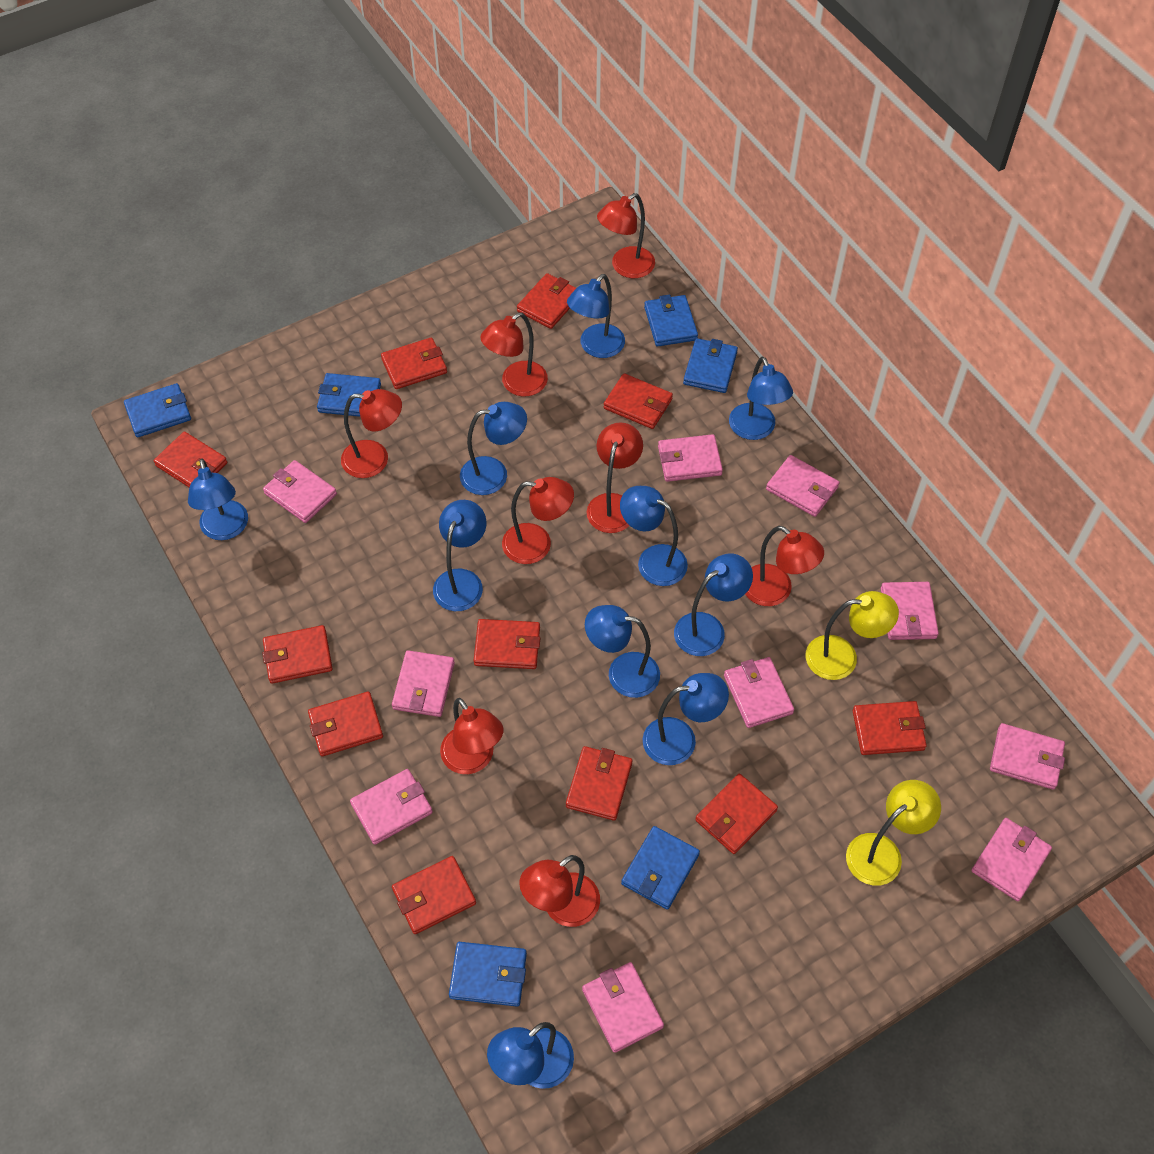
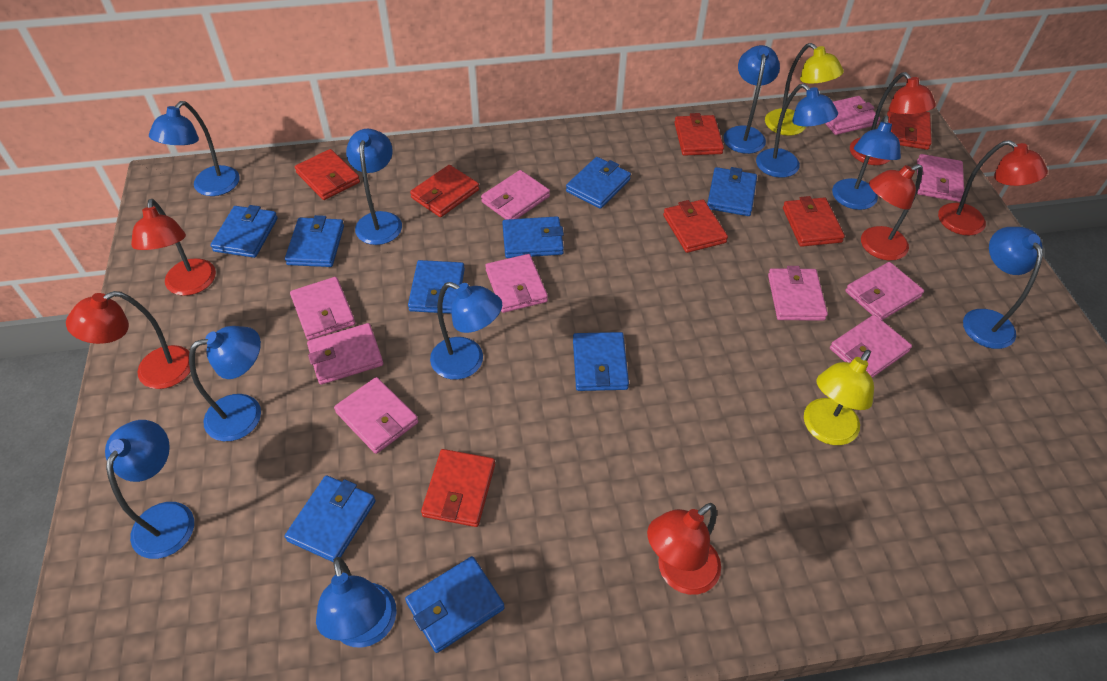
blue wallet: 6 -> 9
red lamp: 8 -> 6
red wallet: 11 -> 7

